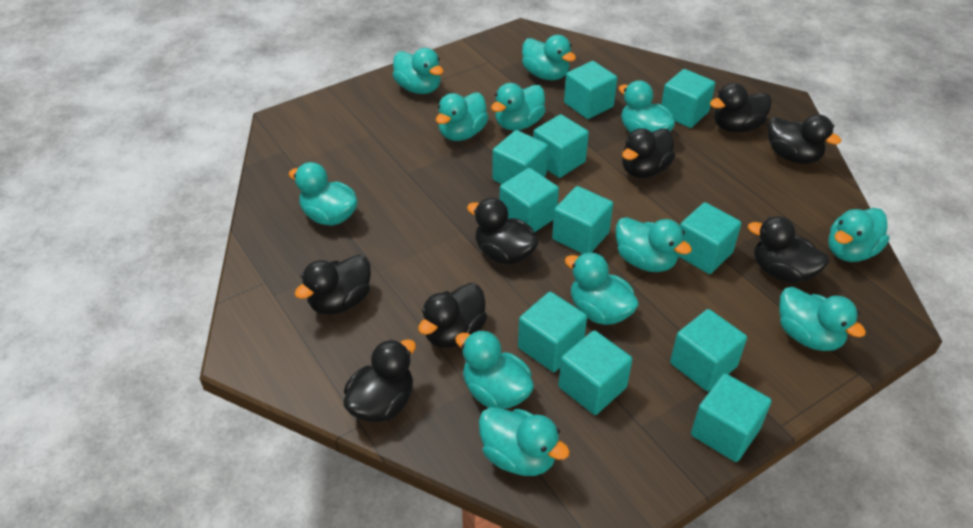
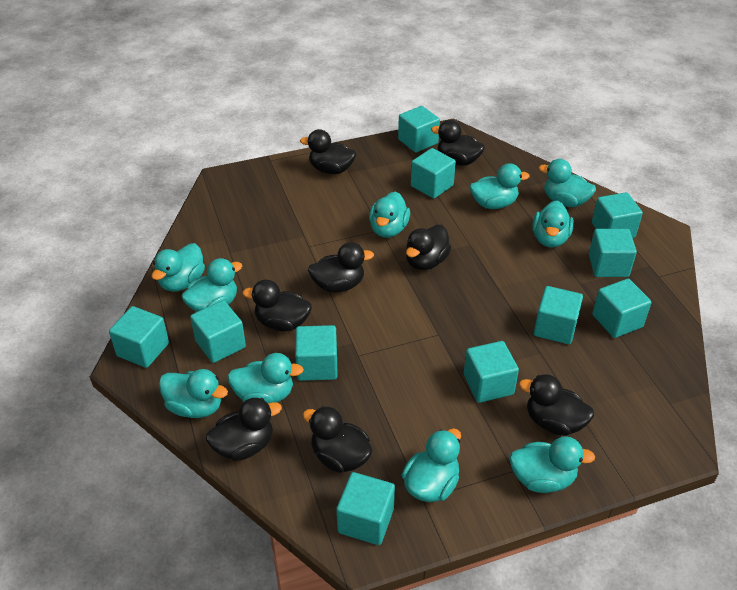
turquoise duck: 12 -> 10

